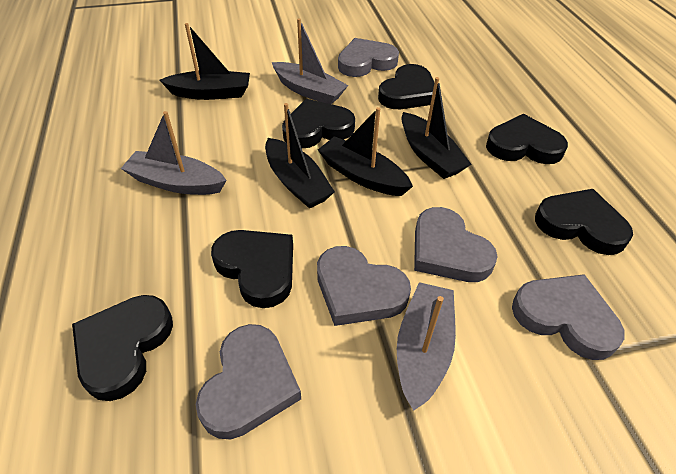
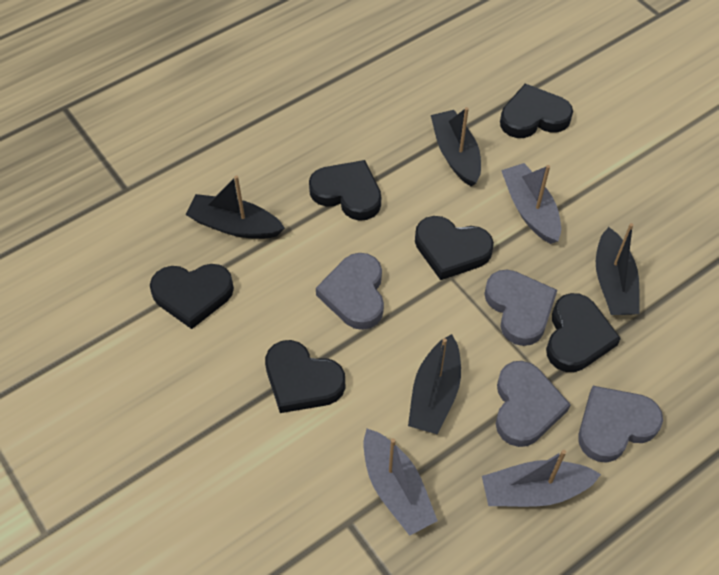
grey heart: 5 -> 4

